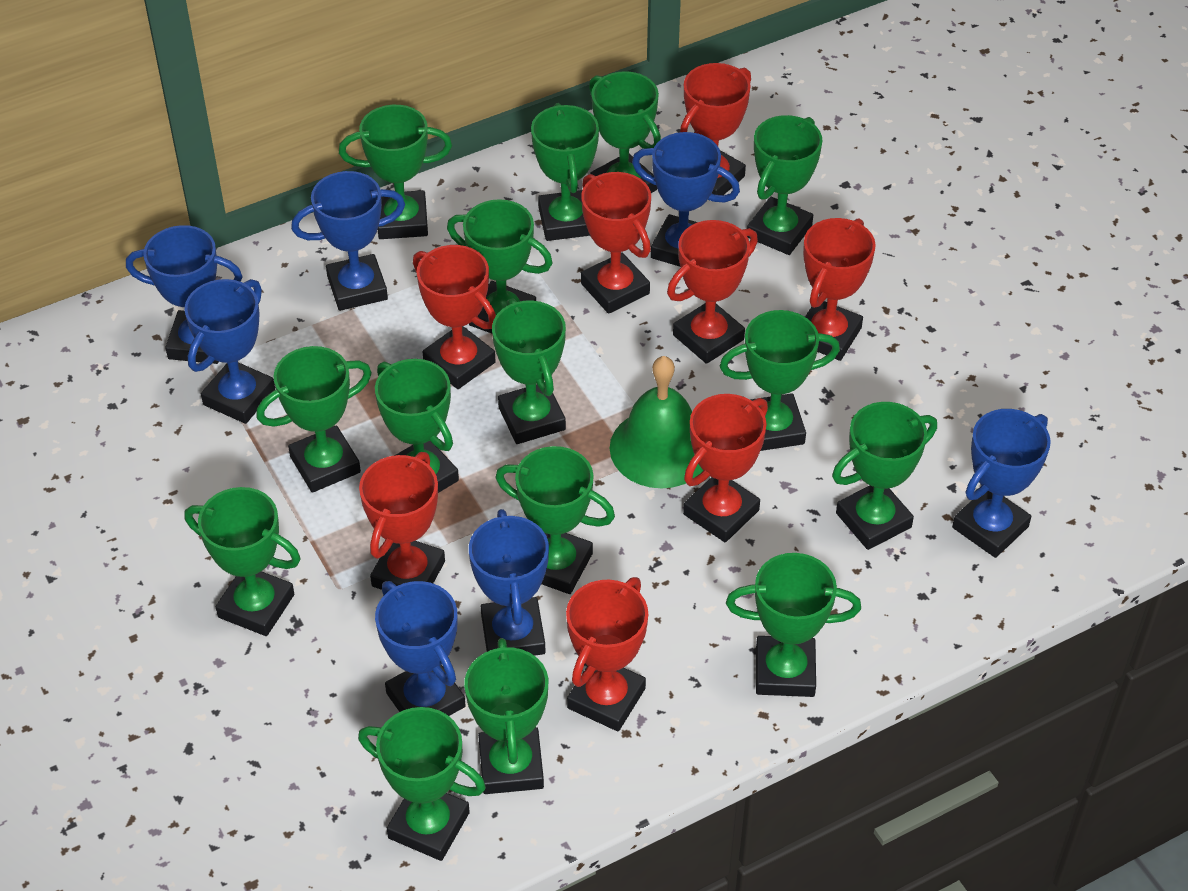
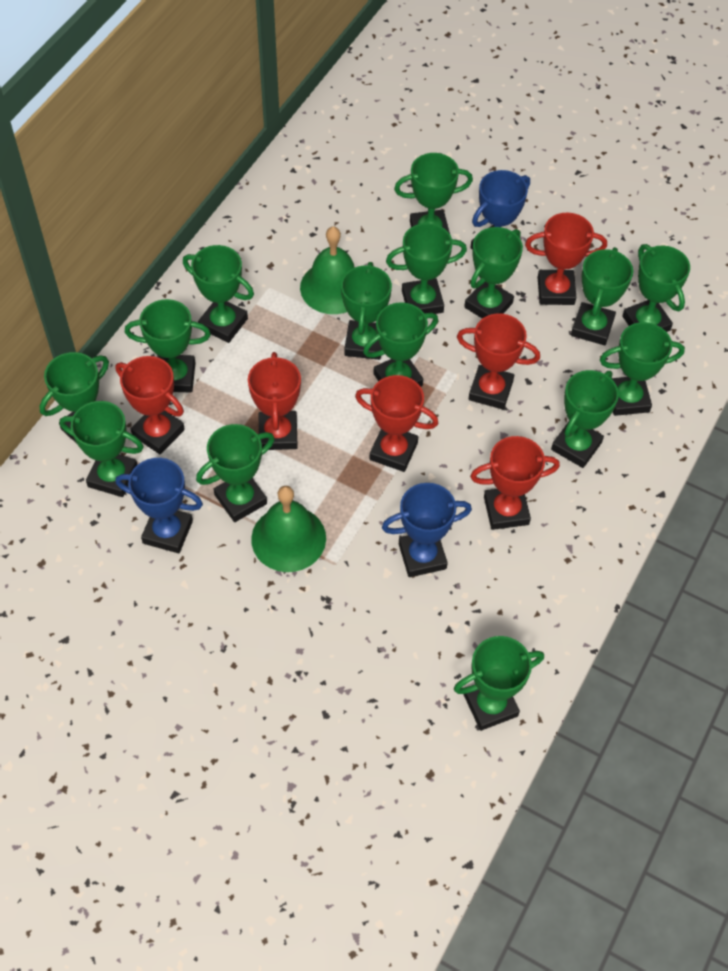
blue trophy: 7 -> 3
green bell: 1 -> 2
red trophy: 8 -> 6

